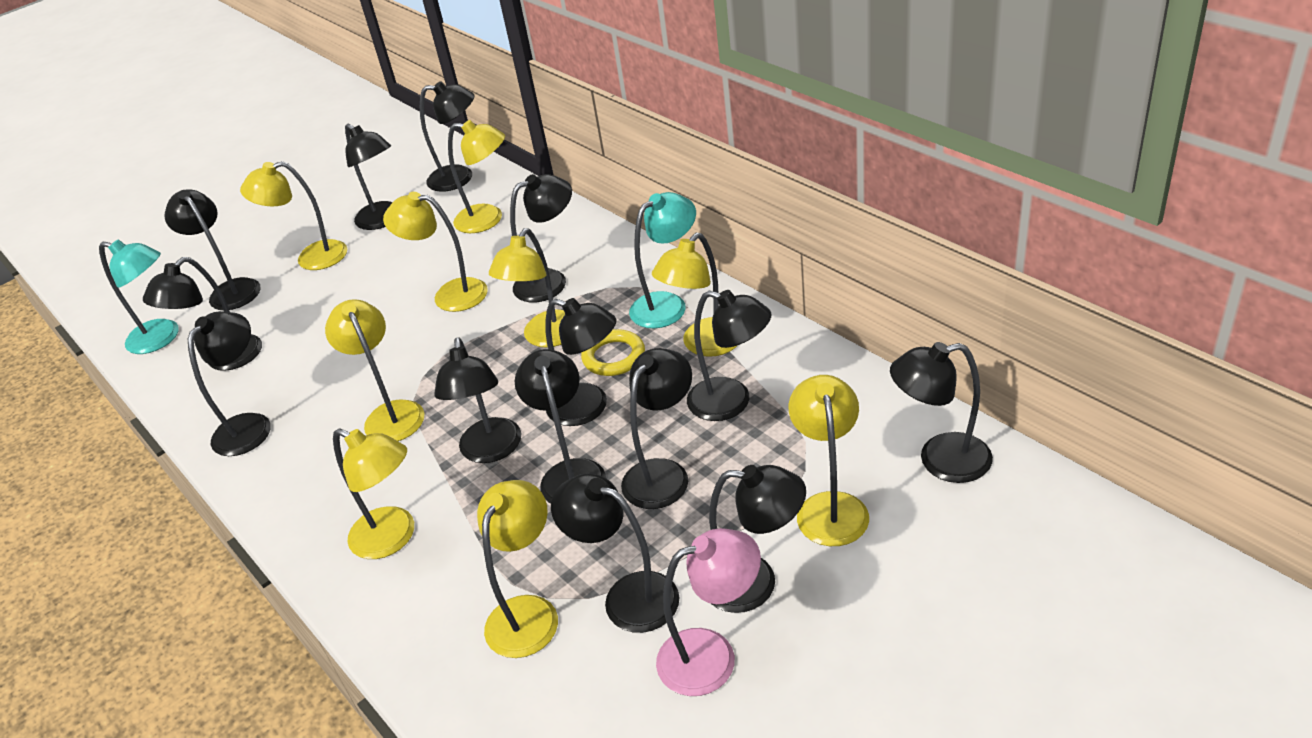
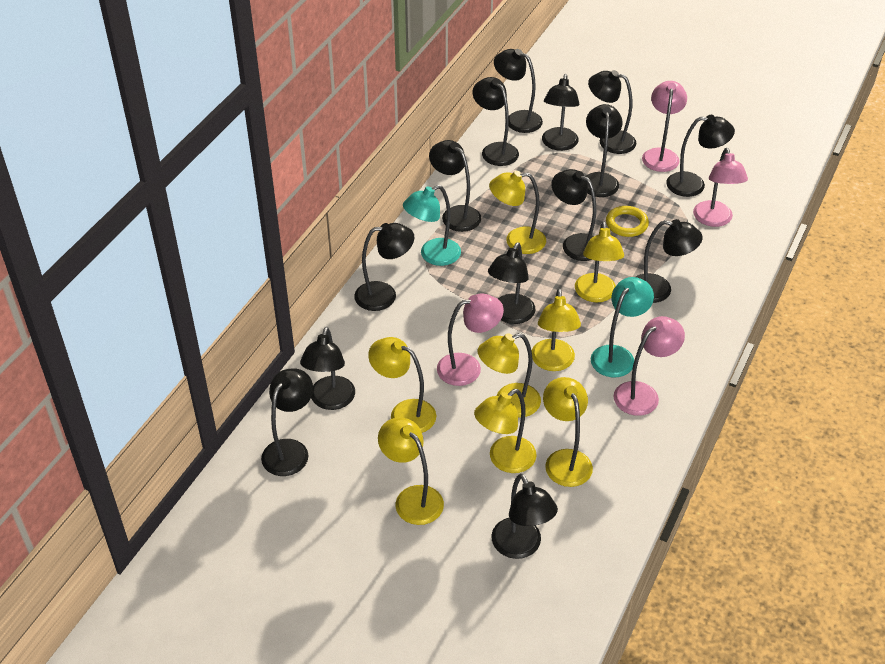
pink lamp: 1 -> 4
yellow lamp: 9 -> 8

